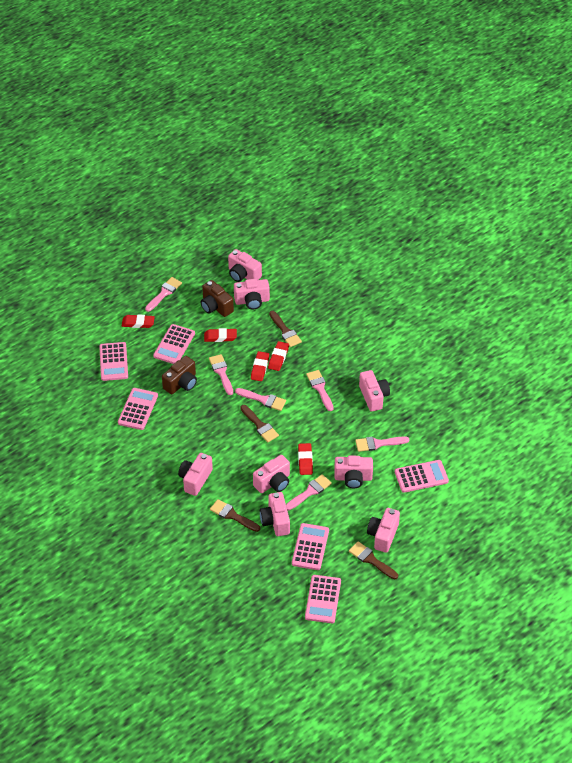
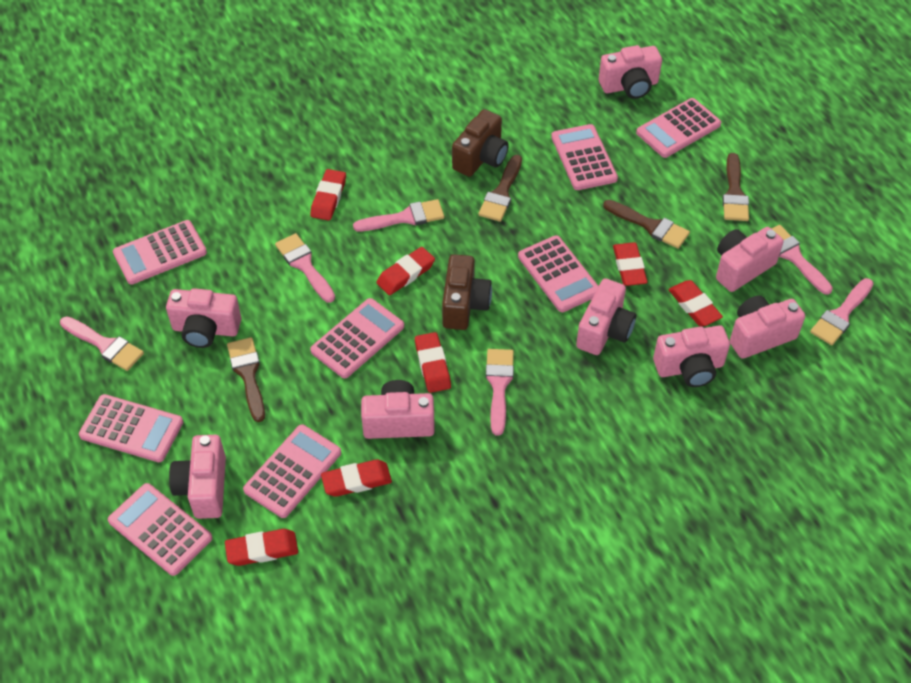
pink calculator: 6 -> 8
red eraser: 5 -> 7

